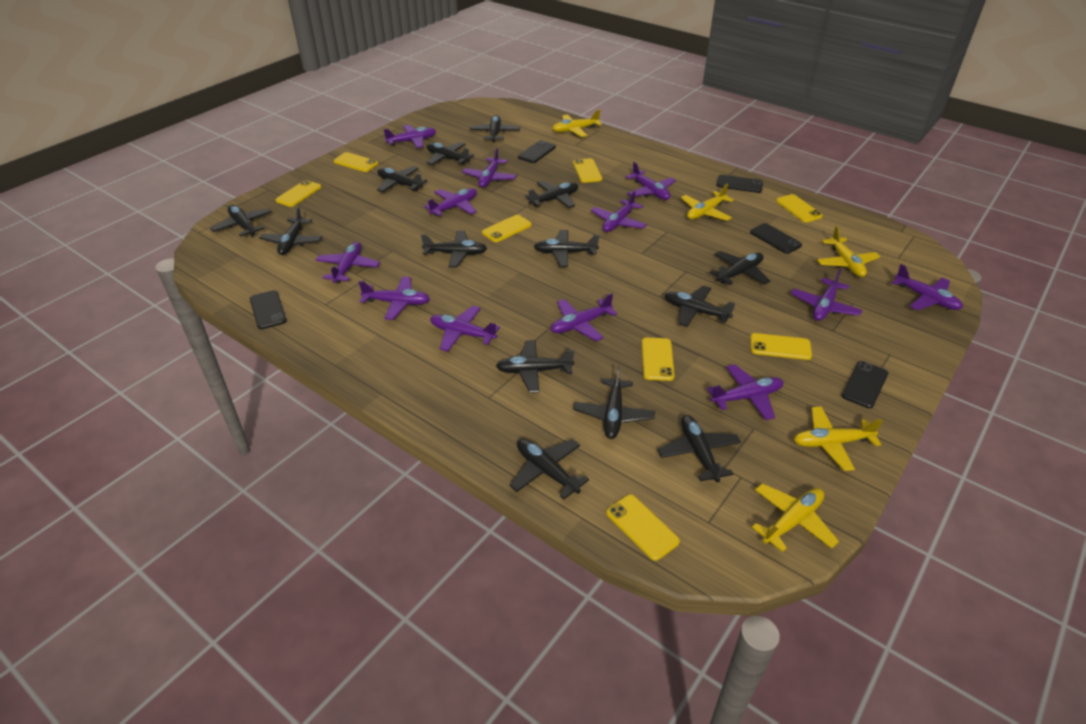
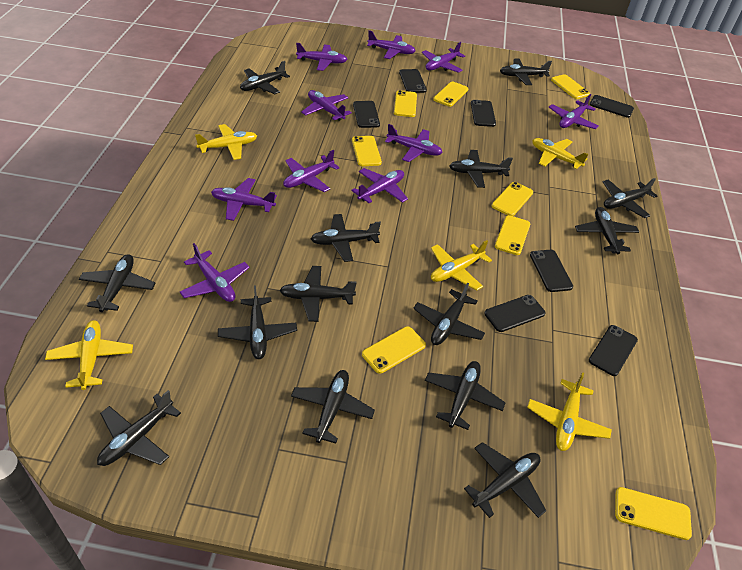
black phone: 5 -> 7
purple plane: 12 -> 10

